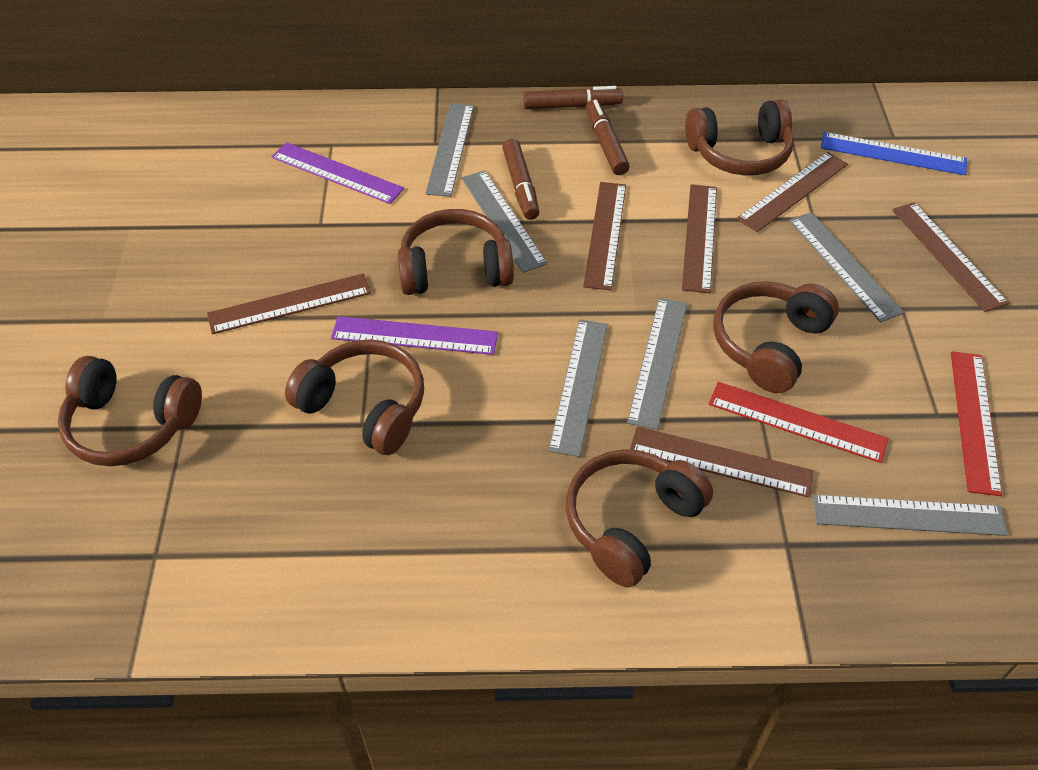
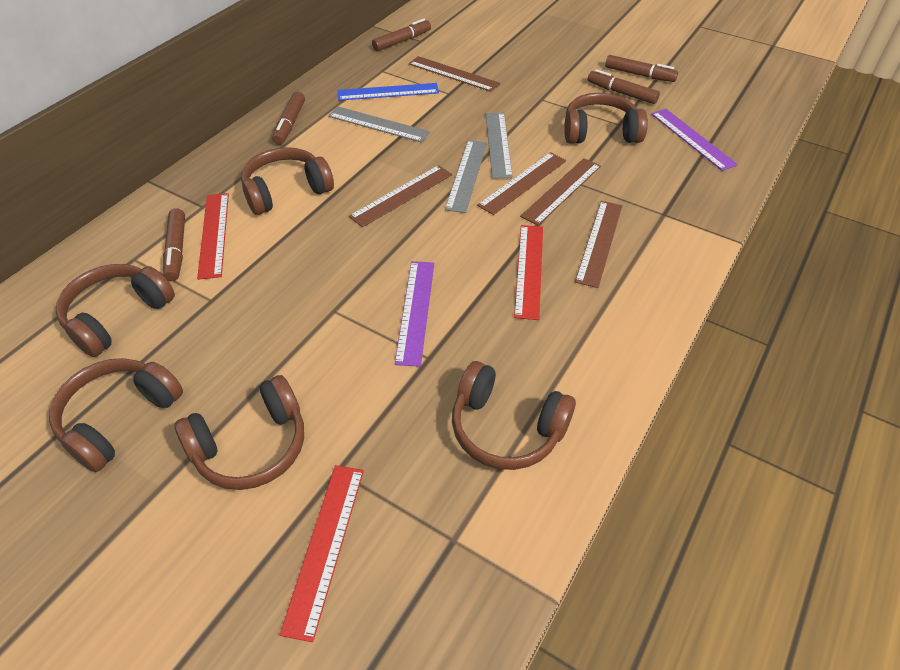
brown marker: 3 -> 5
brown ruler: 6 -> 5
grey ruler: 6 -> 3
red ruler: 2 -> 3

